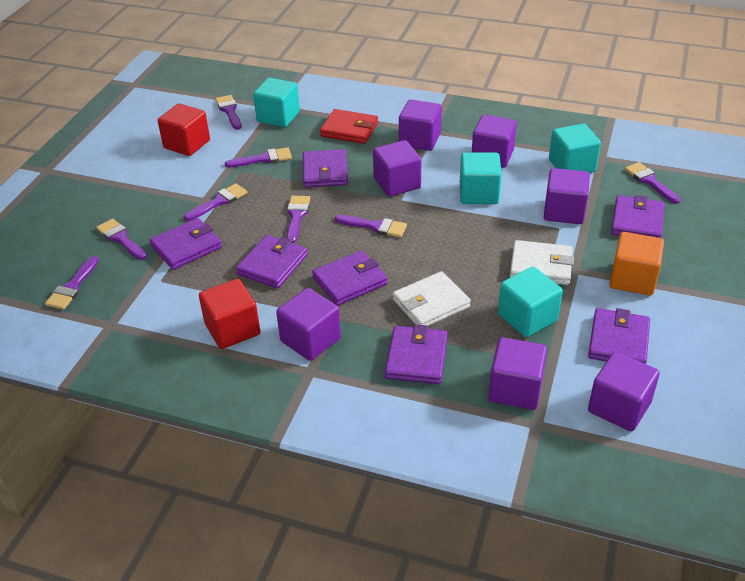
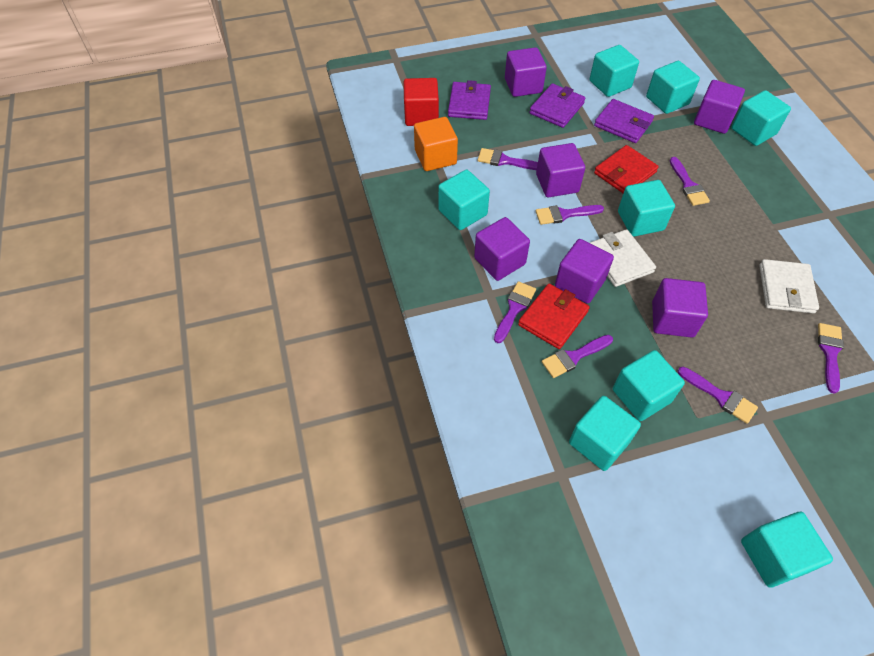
purple brush: 8 -> 7
purple cube: 7 -> 6
purple wallet: 7 -> 3
red cube: 2 -> 1
red wallet: 1 -> 2
turquoise cube: 4 -> 8

